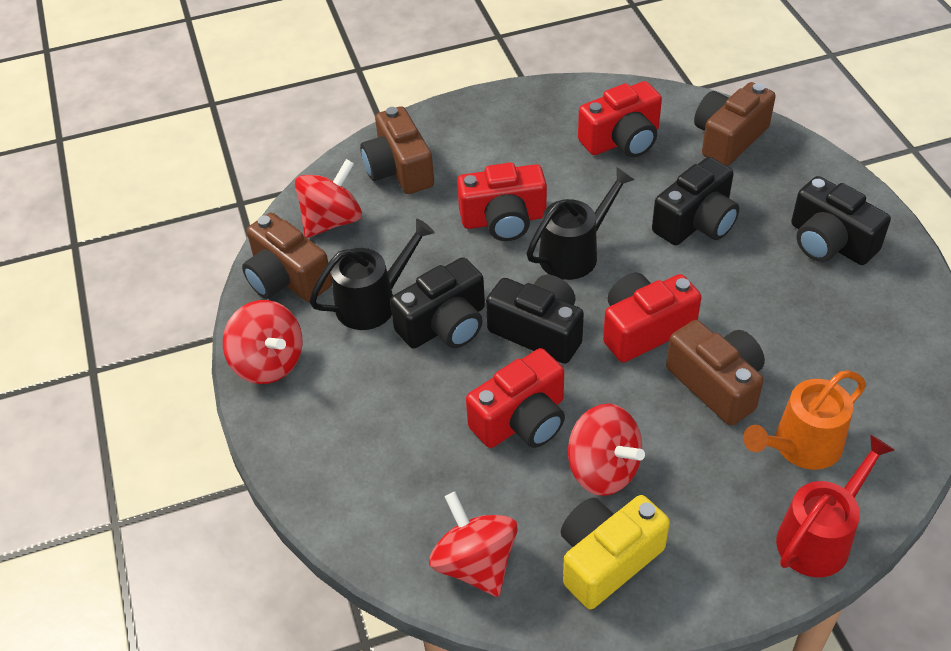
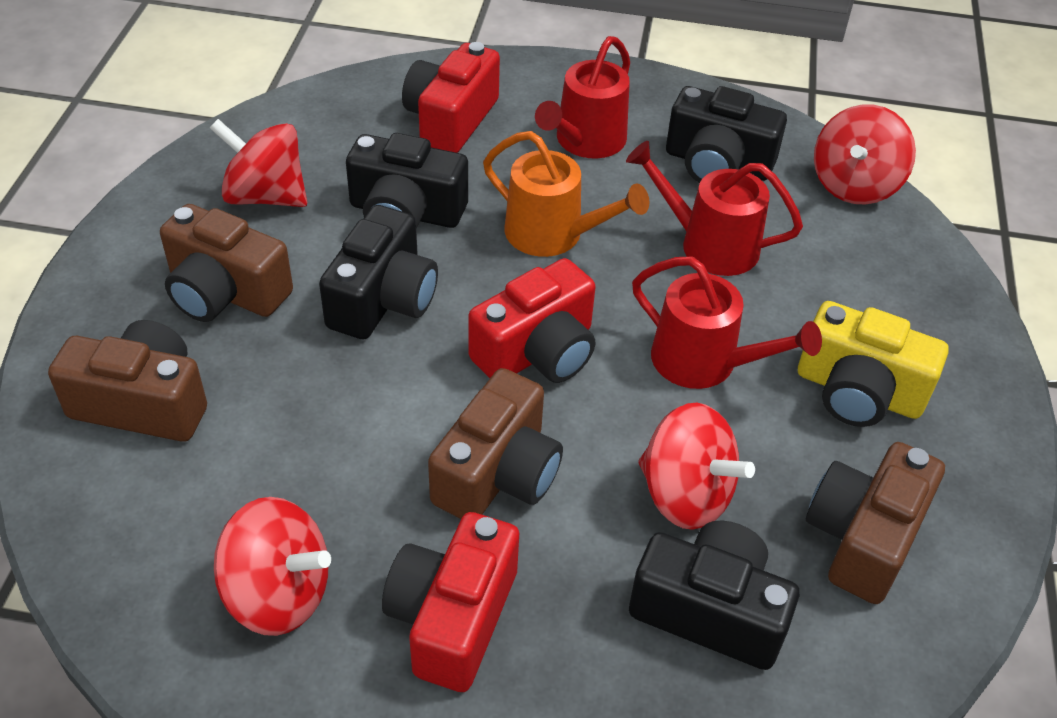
black watering can: 2 -> 0
red camera: 4 -> 3
red watering can: 1 -> 3

